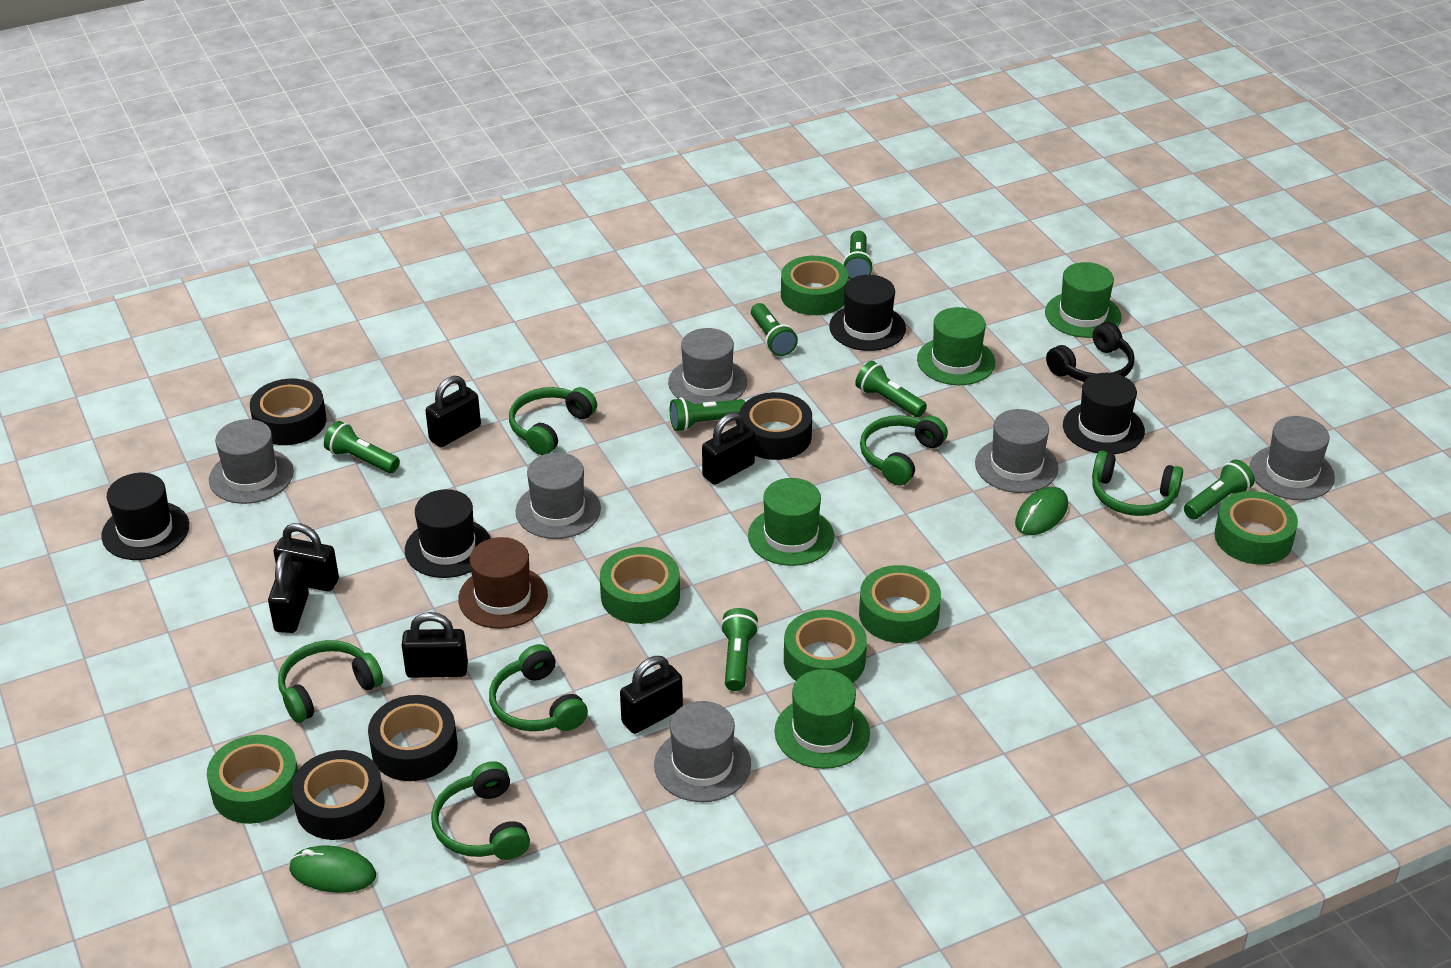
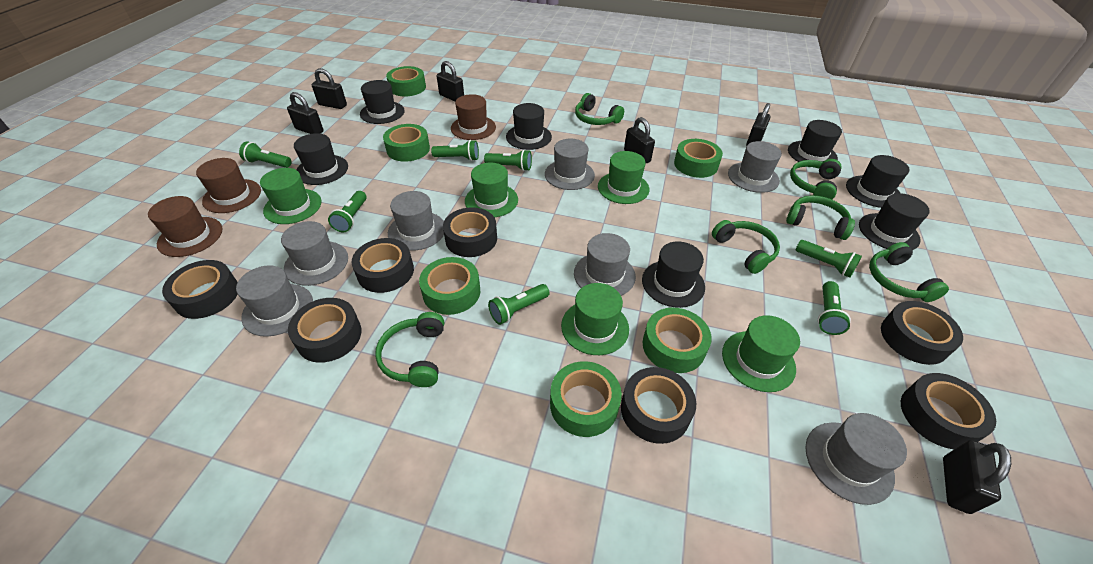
black hat: 4 -> 7
black headphones: 1 -> 0
black tape: 4 -> 7
brown hat: 1 -> 3
green hat: 4 -> 5
green mouse: 2 -> 0
grey hat: 6 -> 7

